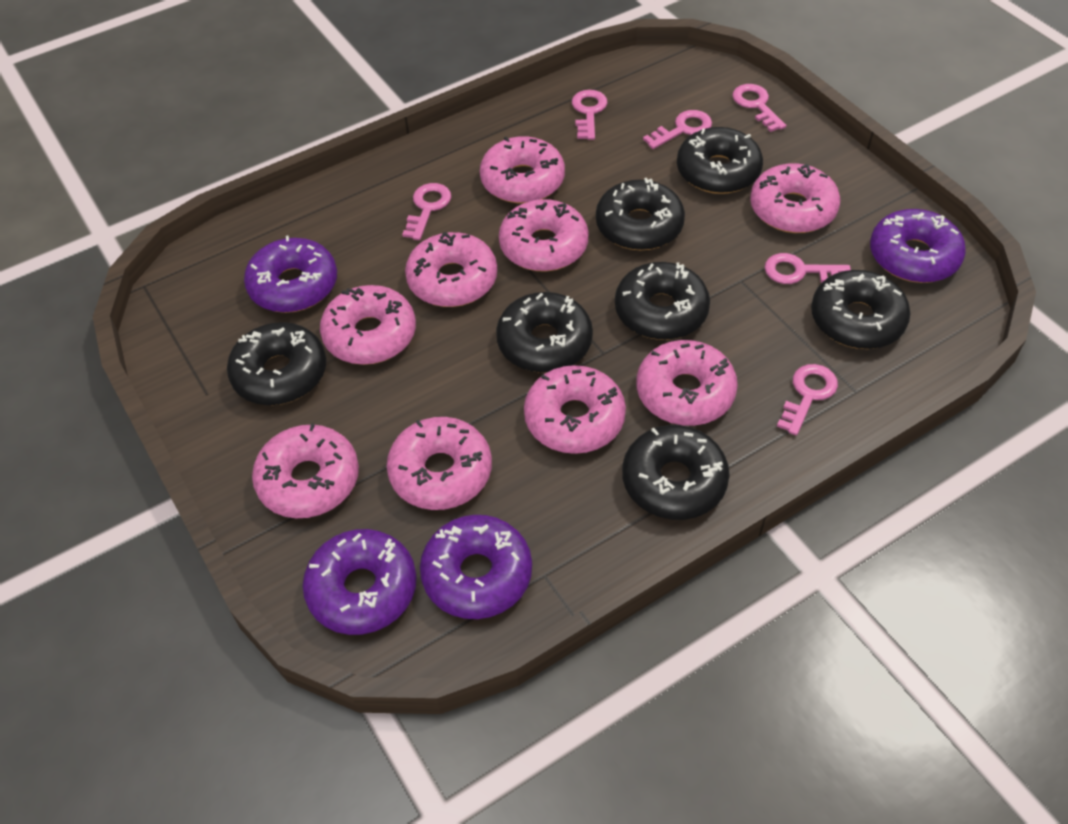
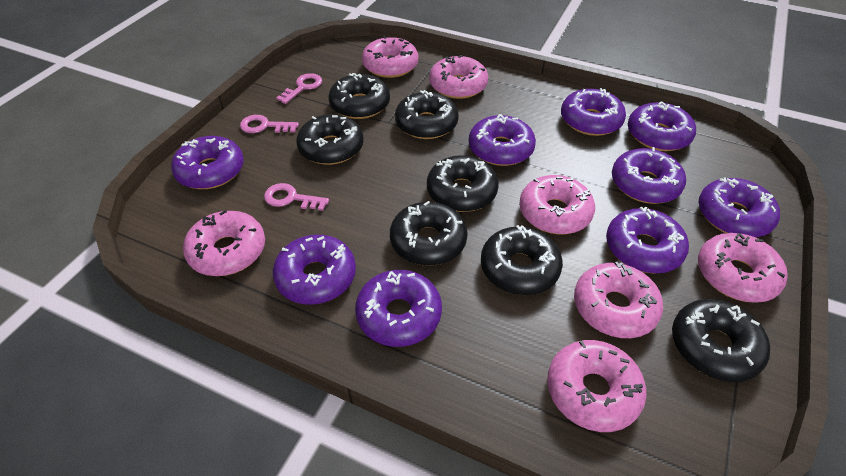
pink donut: 9 -> 7
pink key: 6 -> 3
purple donut: 4 -> 9

